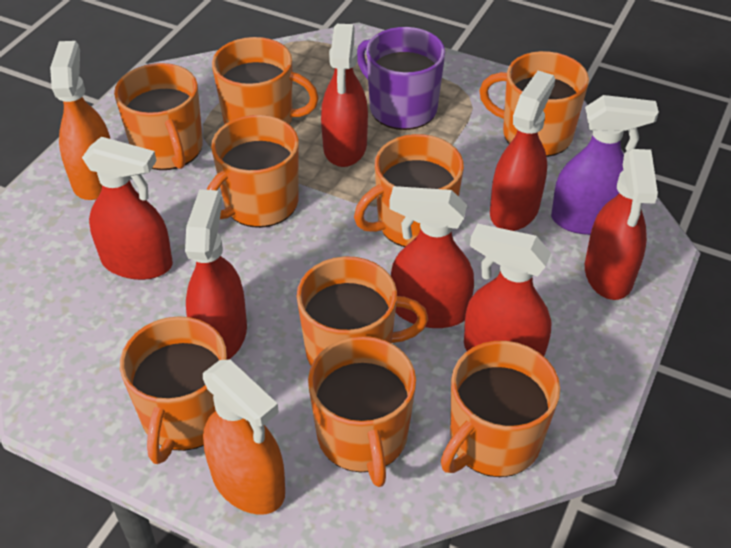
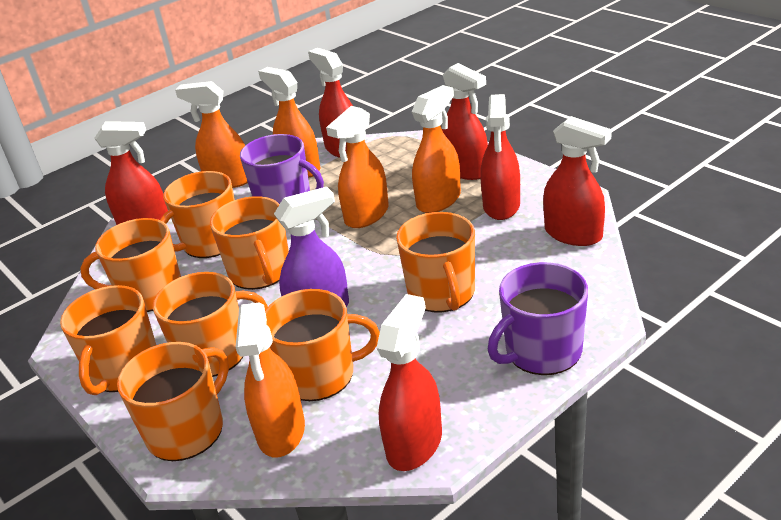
orange mug: 9 -> 8
orange spray bottle: 2 -> 5
purple mug: 1 -> 2
red spray bottle: 7 -> 6

